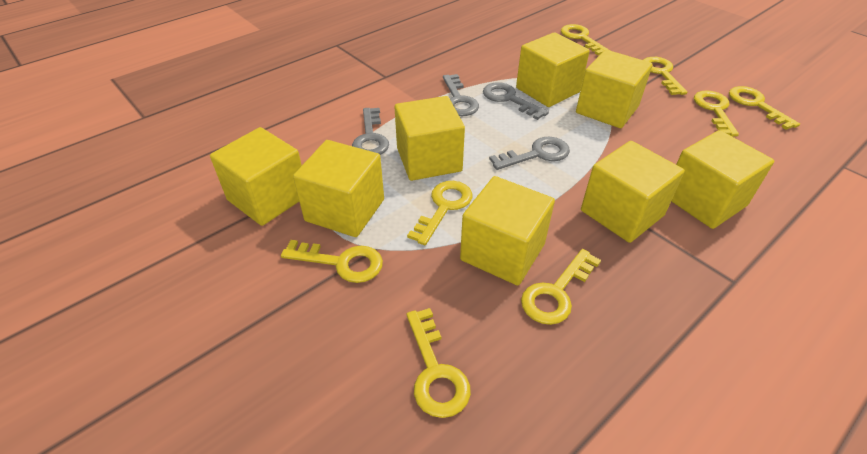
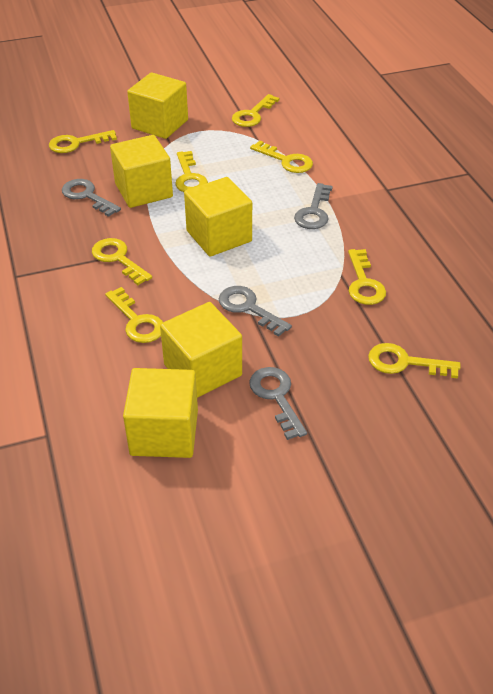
yellow cube: 8 -> 5

